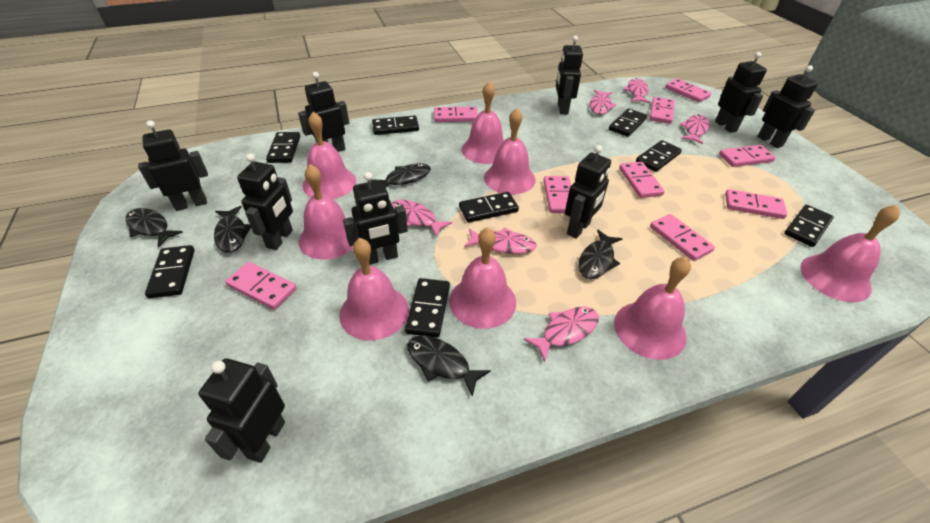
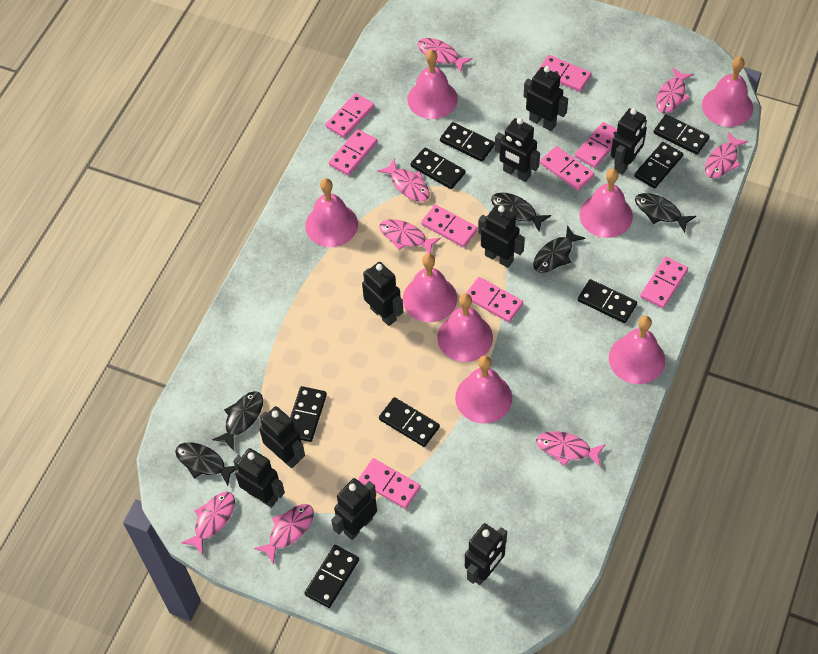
pink fish: 6 -> 8

